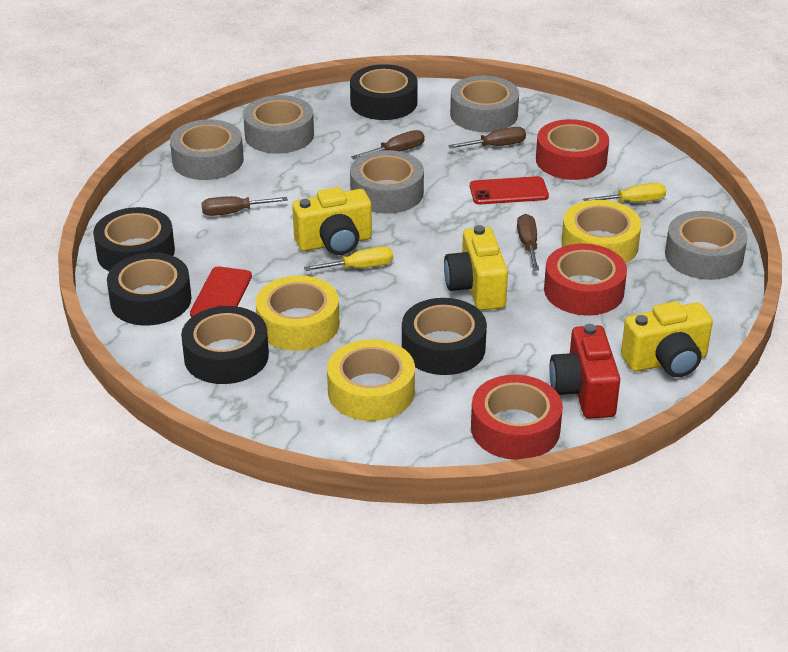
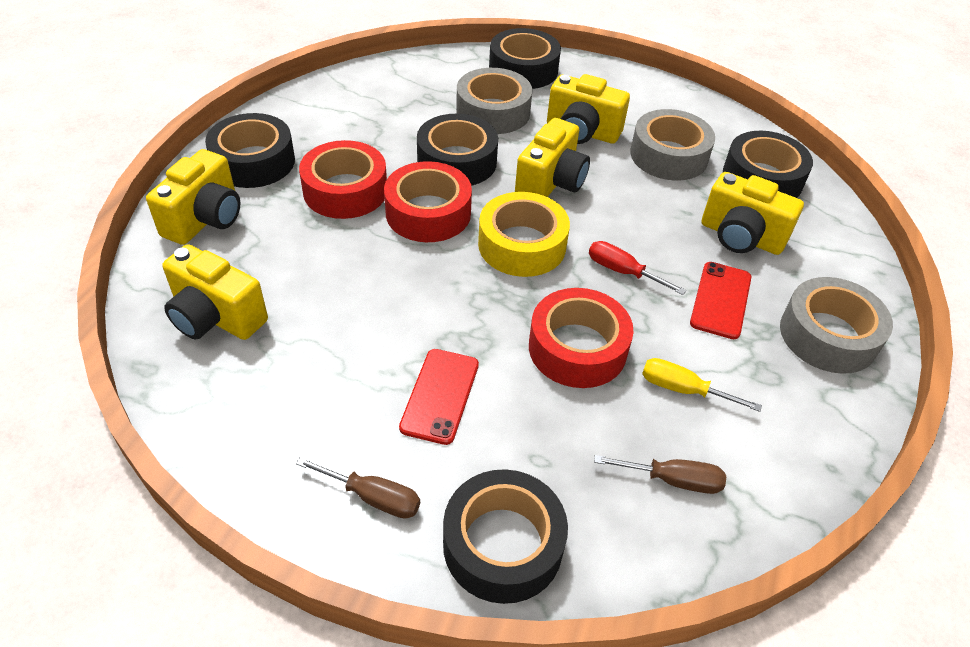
brown screwdriver: 4 -> 2
grey tape: 5 -> 3
red camera: 1 -> 0
red screwdriver: 0 -> 1
yellow camera: 3 -> 5
yellow screwdriver: 2 -> 1
yellow tape: 3 -> 1

